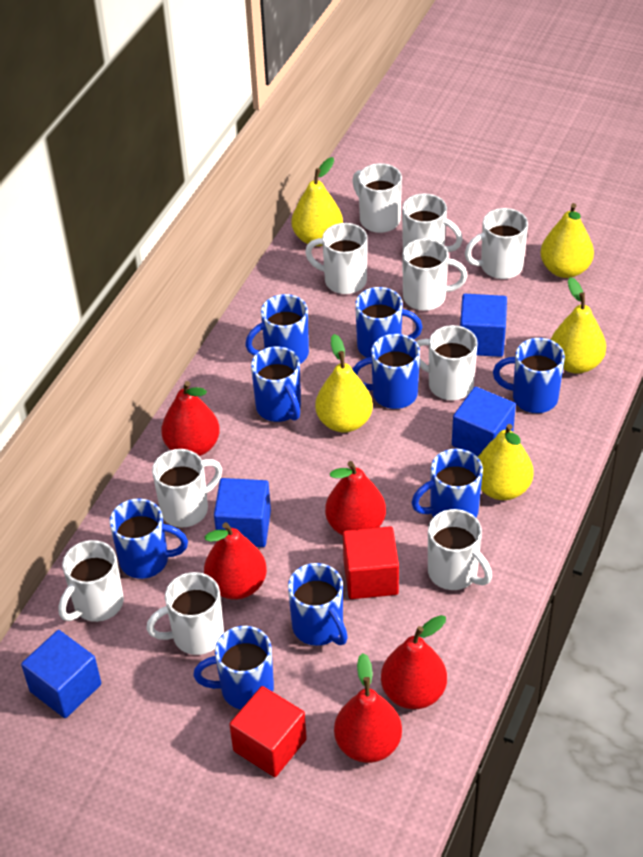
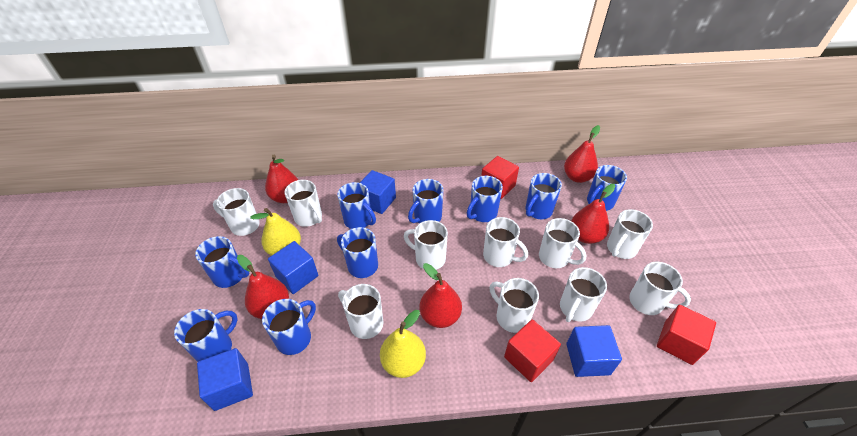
red cube: 2 -> 3
yellow pear: 5 -> 2

